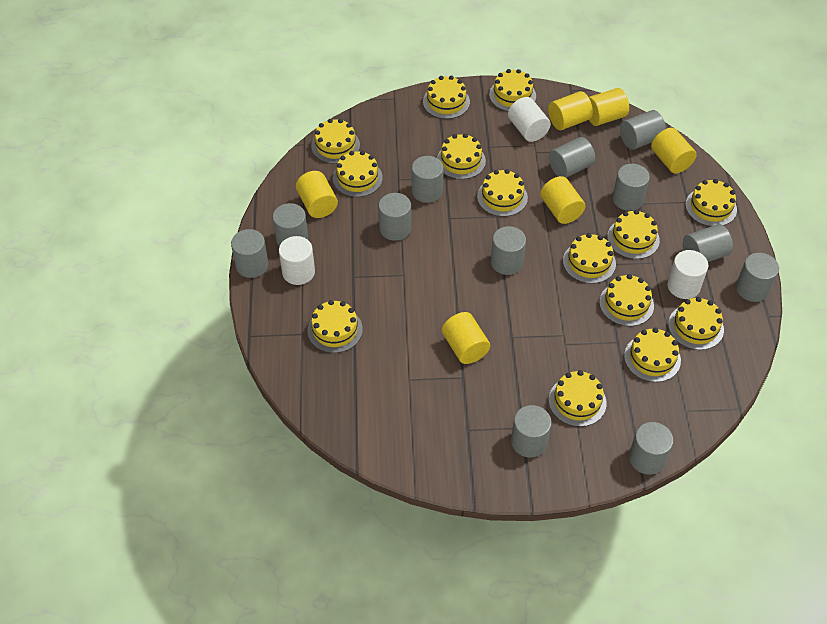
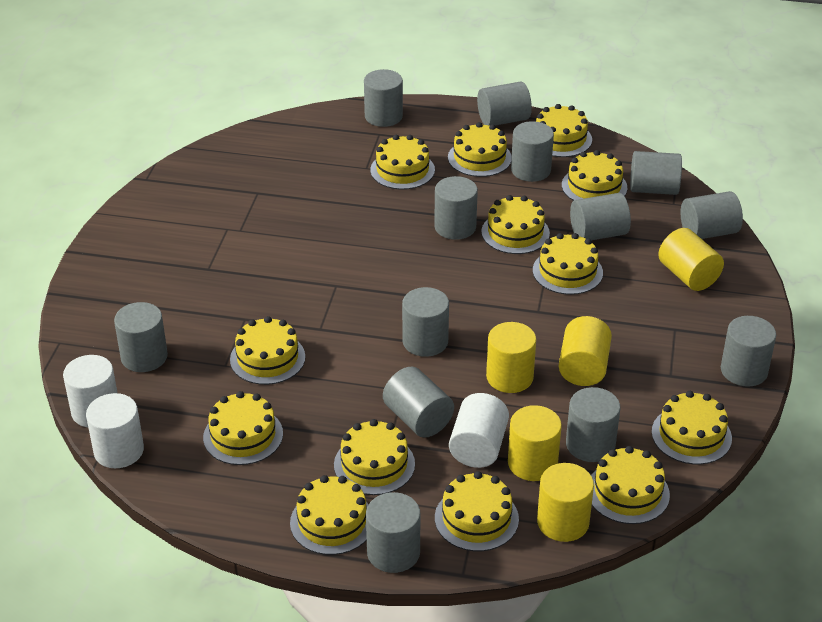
grey cylinder: 12 -> 13
yellow cake: 14 -> 13
yellow cylinder: 6 -> 5

